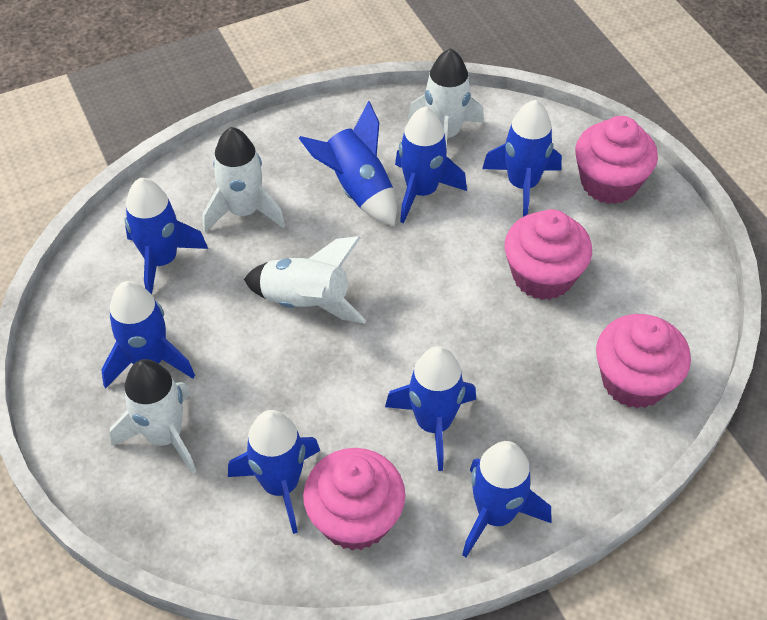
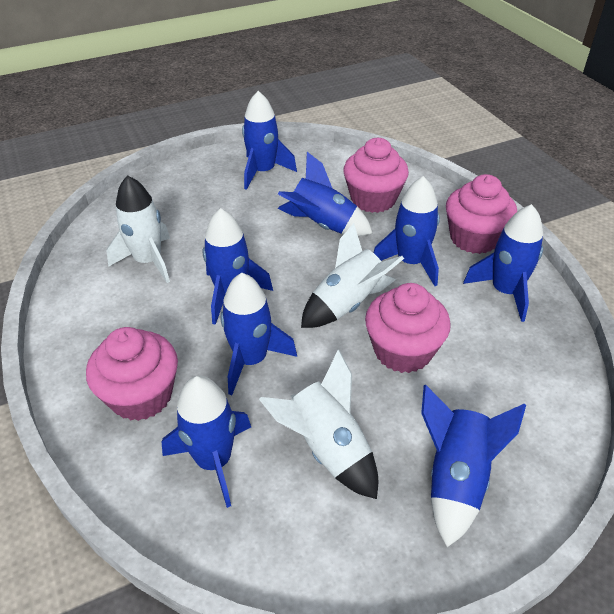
white rocket: 4 -> 3

